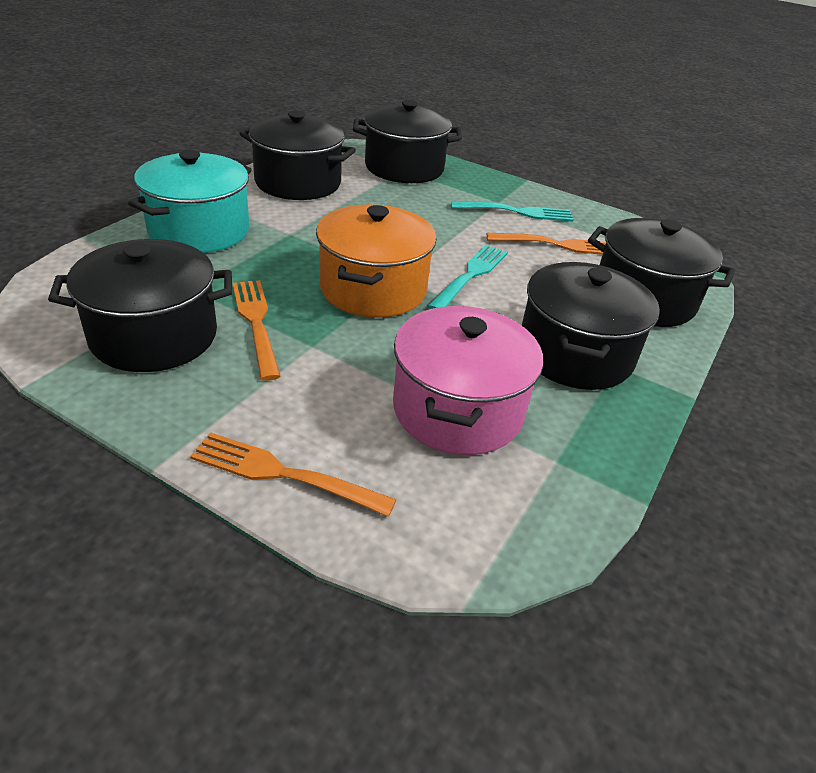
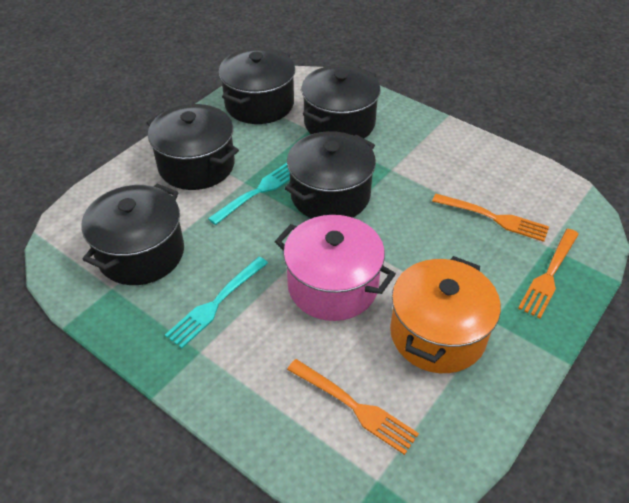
turquoise pot: 1 -> 0

